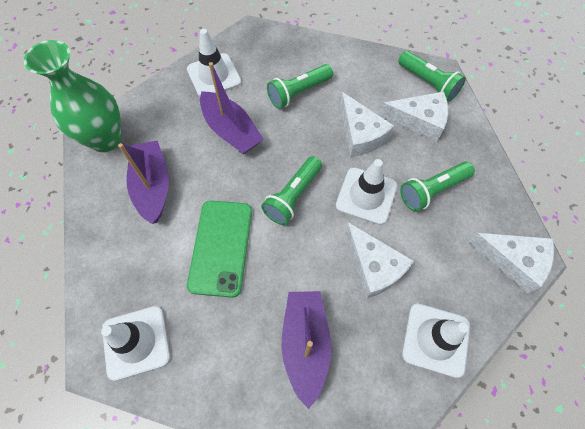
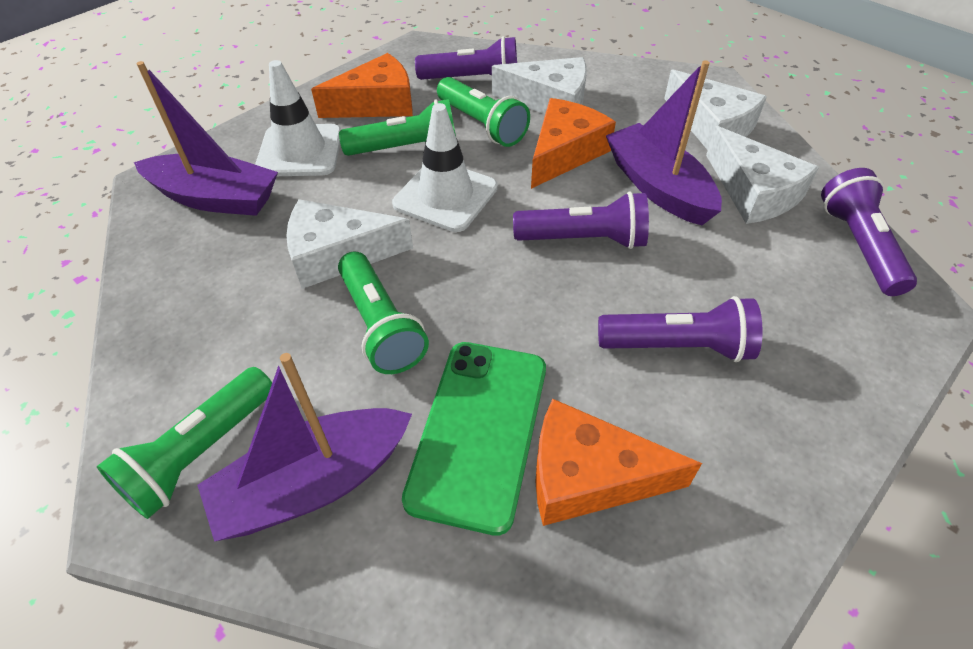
green vase: 1 -> 0
orange cheese: 0 -> 3
purple flashlight: 0 -> 4
white traffic cone: 4 -> 2

